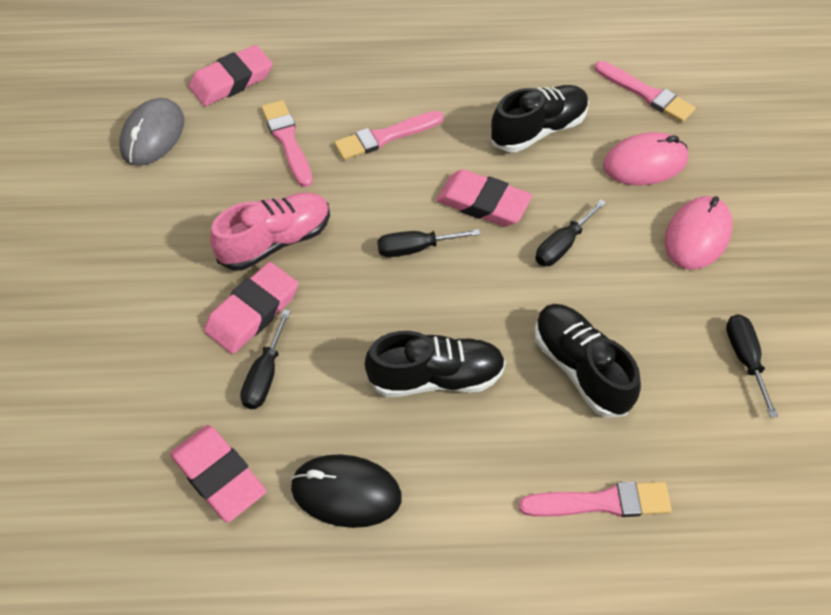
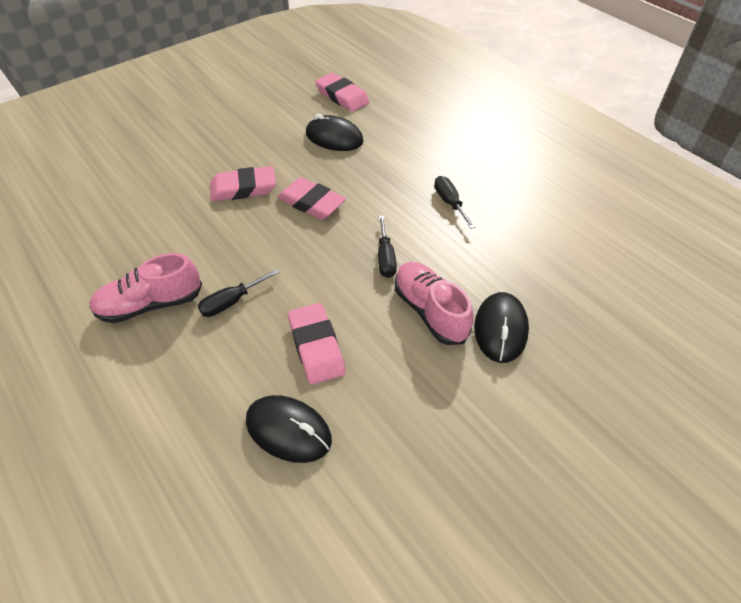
black mouse: 1 -> 3
black screwdriver: 4 -> 3
black shoe: 3 -> 0
grey mouse: 1 -> 0
pink brush: 4 -> 0
pink mouse: 2 -> 0
pink shoe: 1 -> 2

